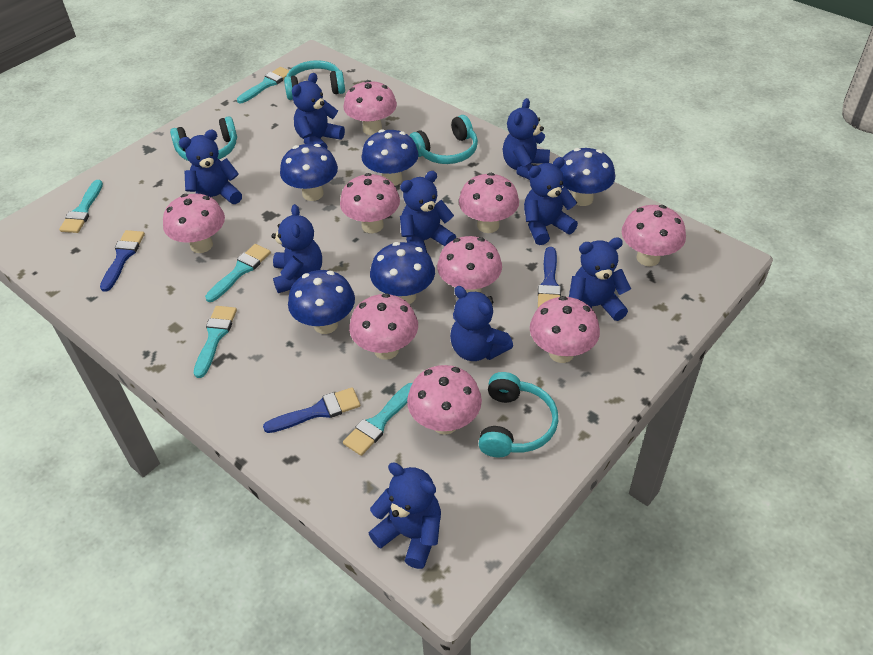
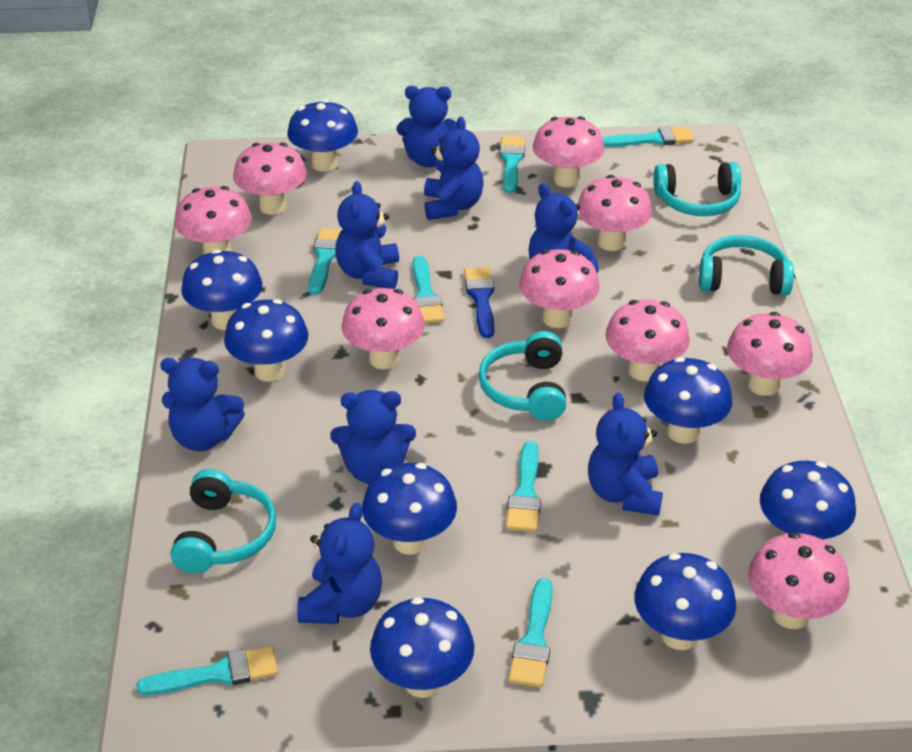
blue brush: 3 -> 1
blue mushroom: 5 -> 8
blue teddy bear: 9 -> 8
turquoise brush: 5 -> 7

